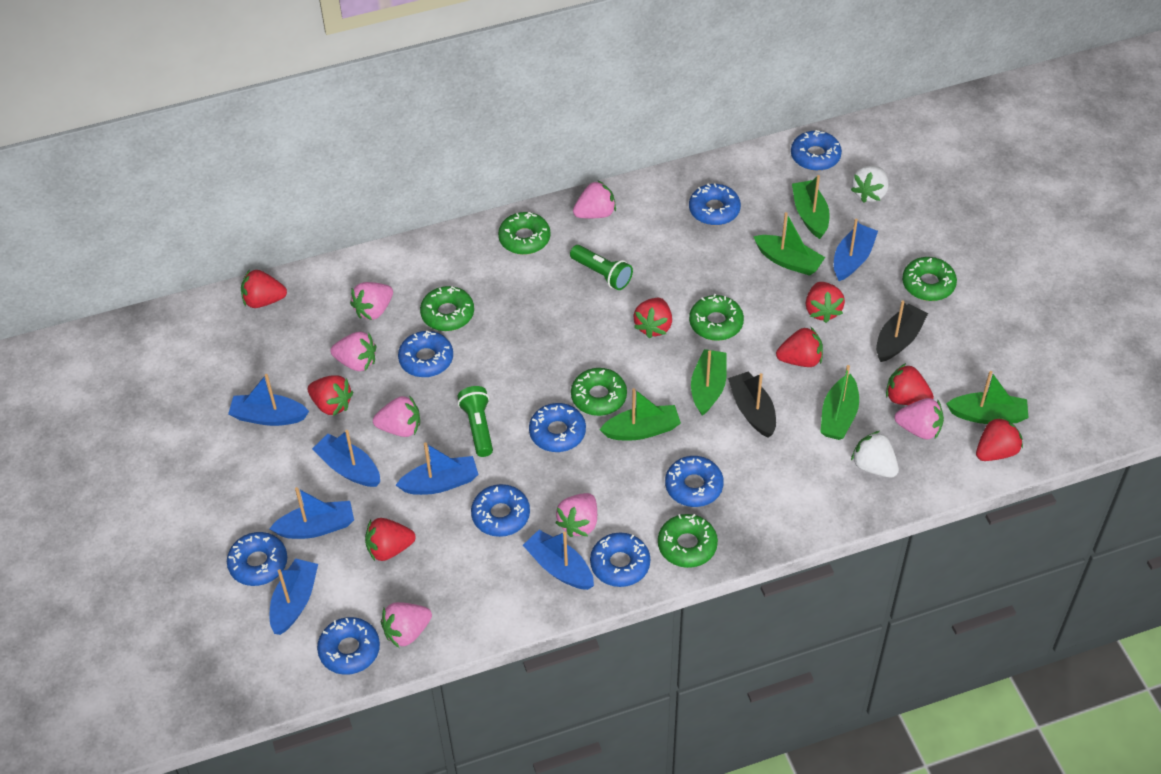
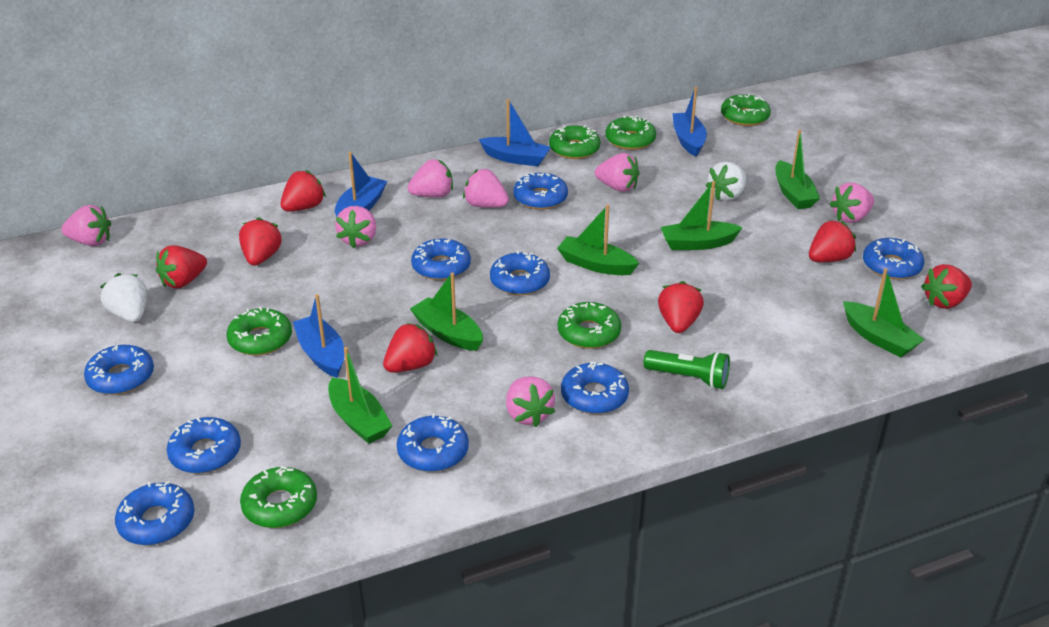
black boat: 2 -> 0
blue boat: 7 -> 4
green flashlight: 2 -> 1
red strawberry: 8 -> 7

